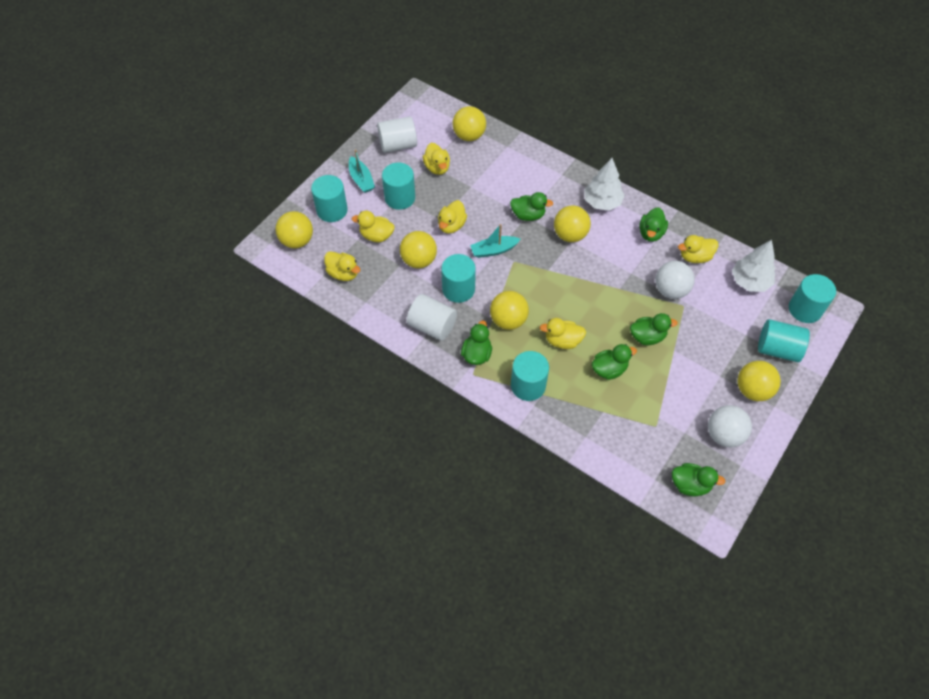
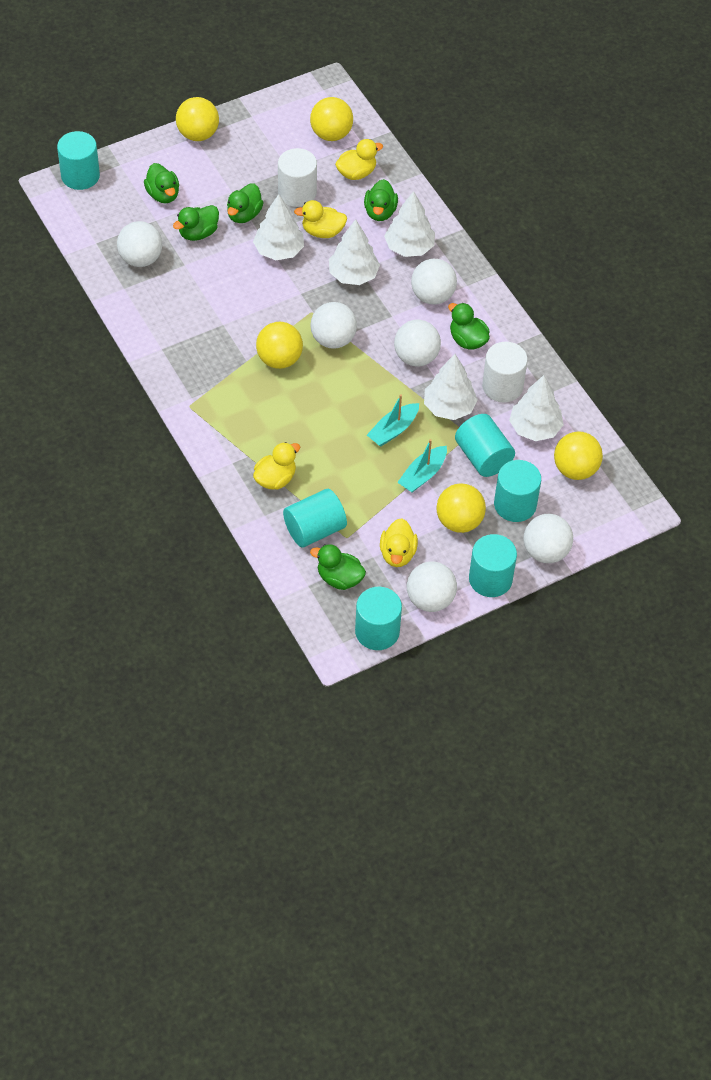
white ball: 2 -> 6
white tree: 2 -> 5
yellow ball: 6 -> 5
yellow duck: 6 -> 4

